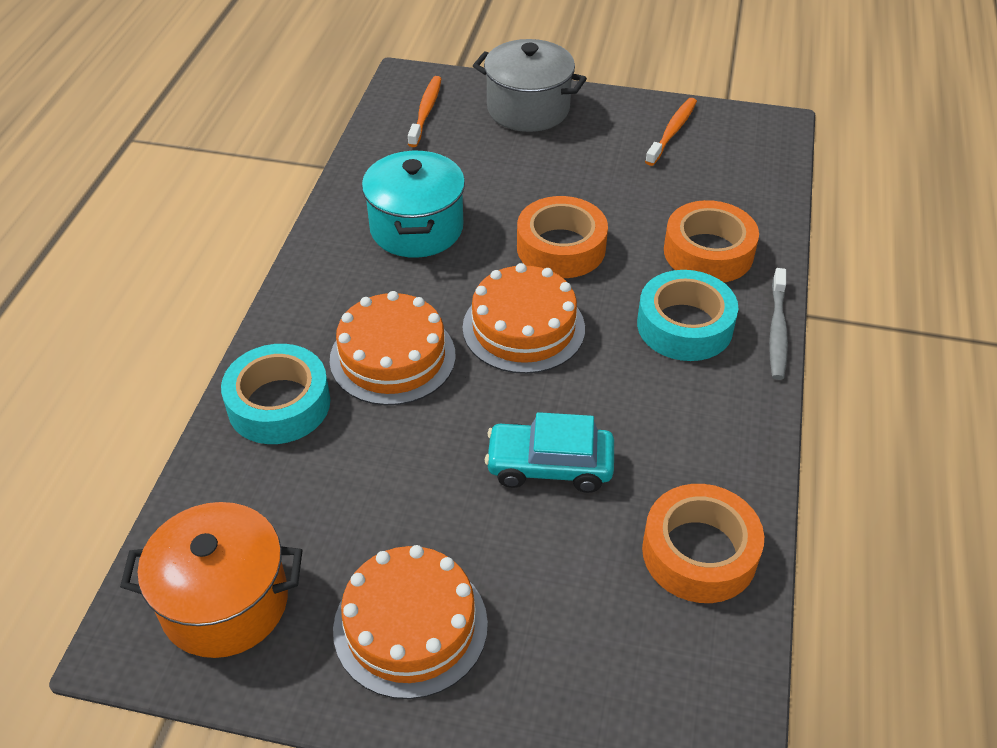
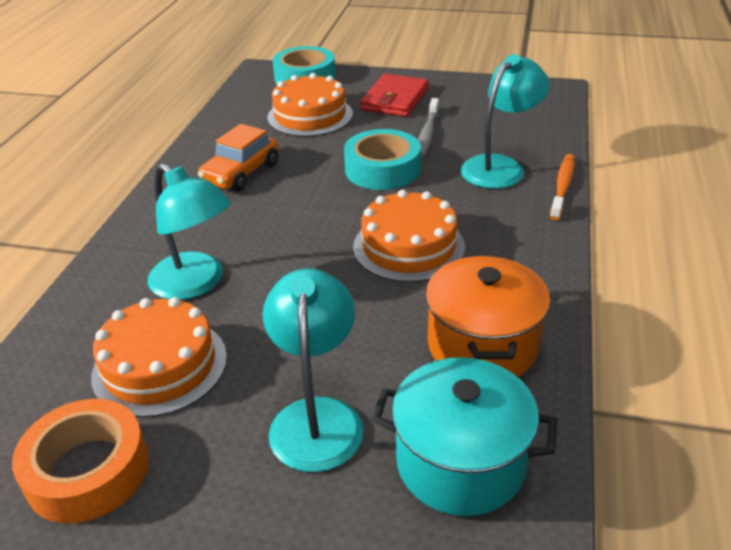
grey pot: 1 -> 0
orange car: 0 -> 1
orange tape: 3 -> 1
orange toothbrush: 2 -> 1
red wallet: 0 -> 1
turquoise car: 1 -> 0
turquoise lamp: 0 -> 3

